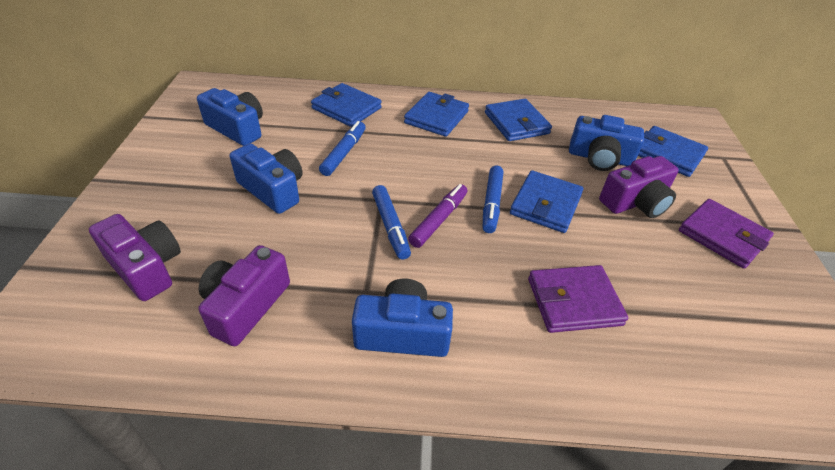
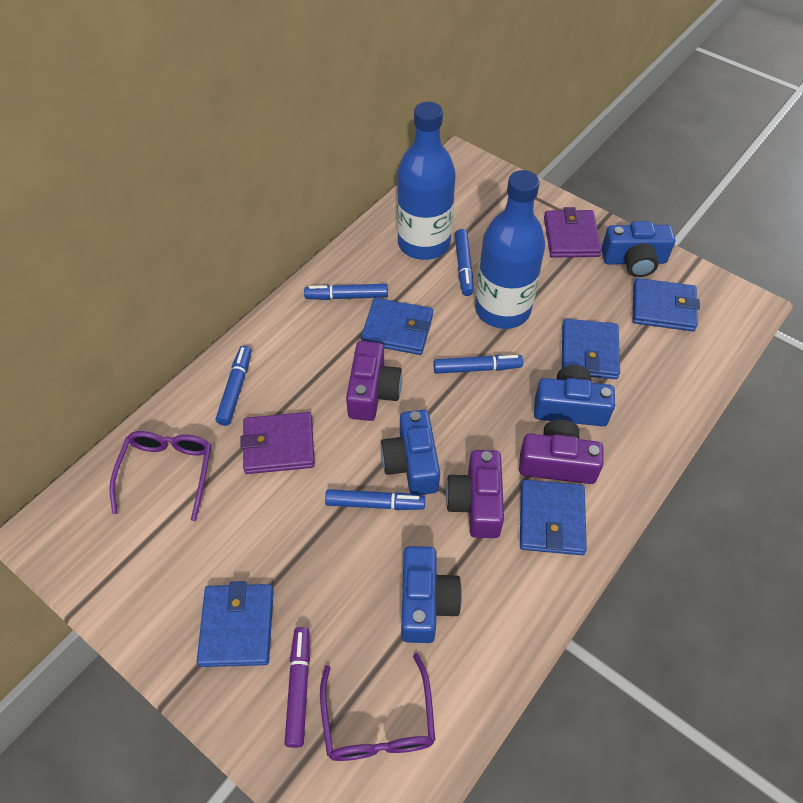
blue bottle: 0 -> 2
blue marker: 3 -> 5
purple glasses: 0 -> 2

